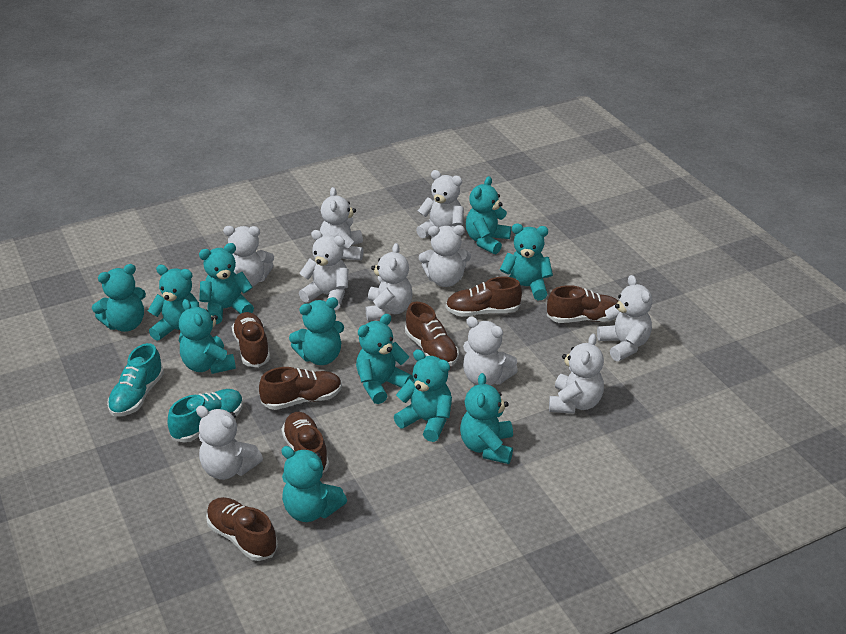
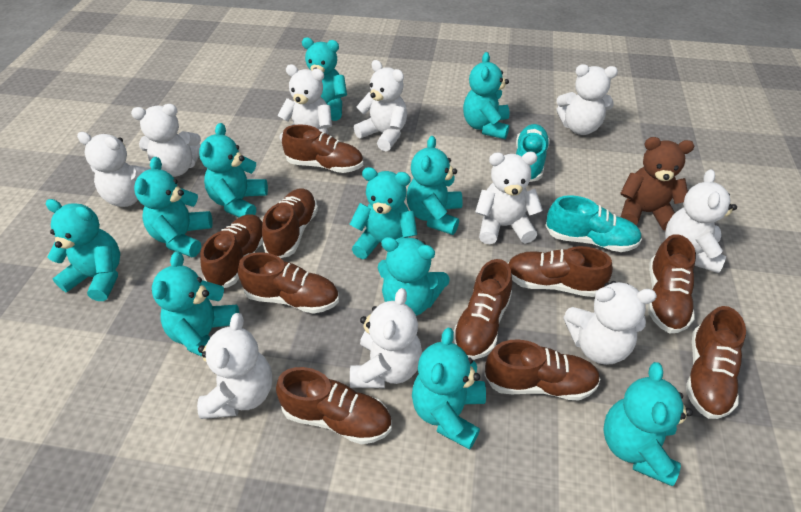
brown shoe: 7 -> 10
brown teddy bear: 0 -> 1

